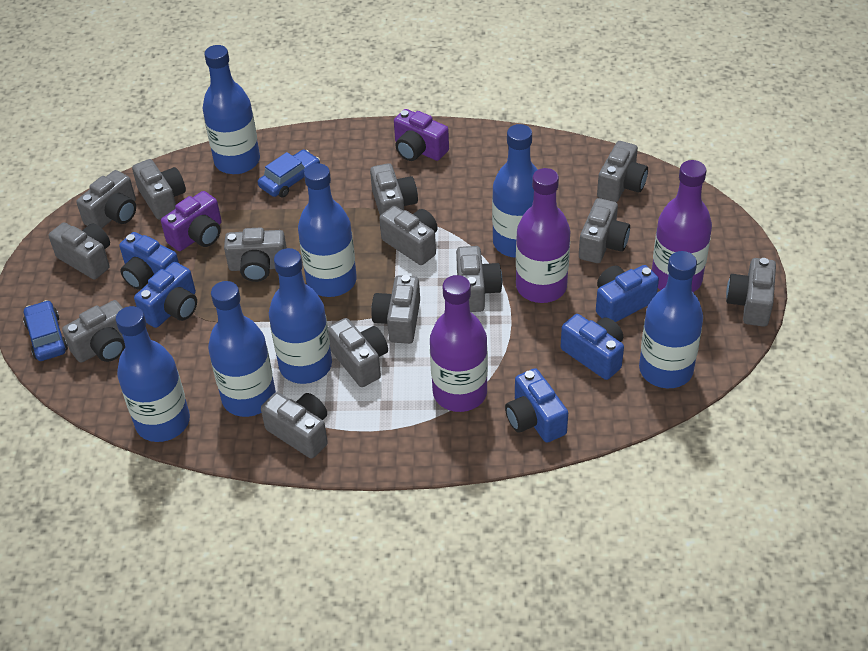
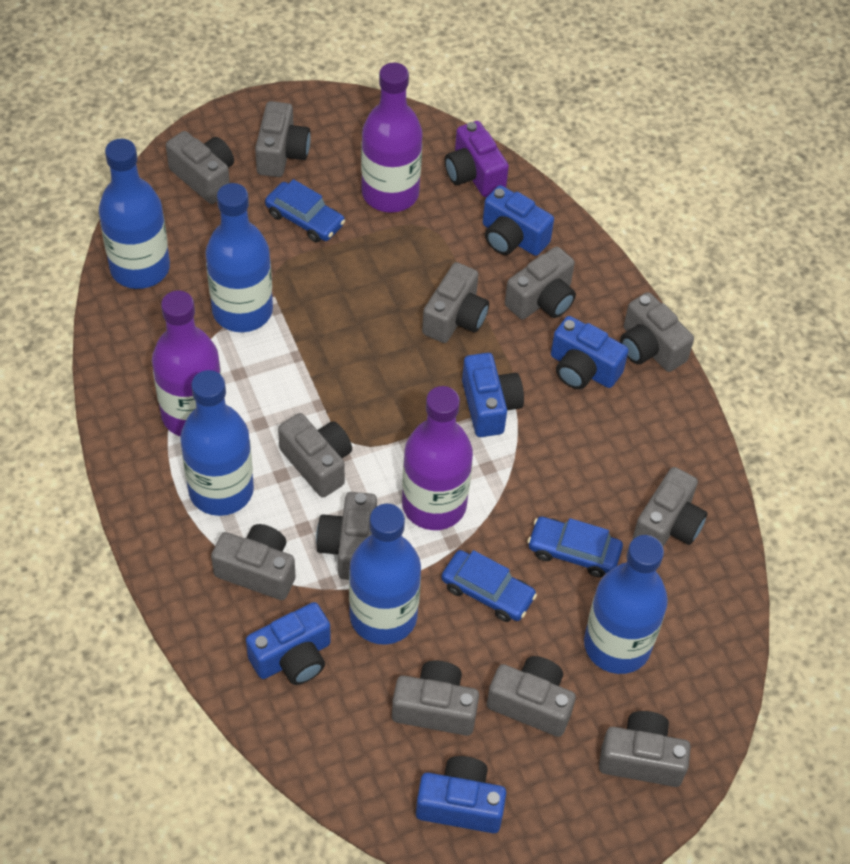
blue bottle: 7 -> 5
blue car: 2 -> 3
grey camera: 14 -> 12
purple camera: 2 -> 1

